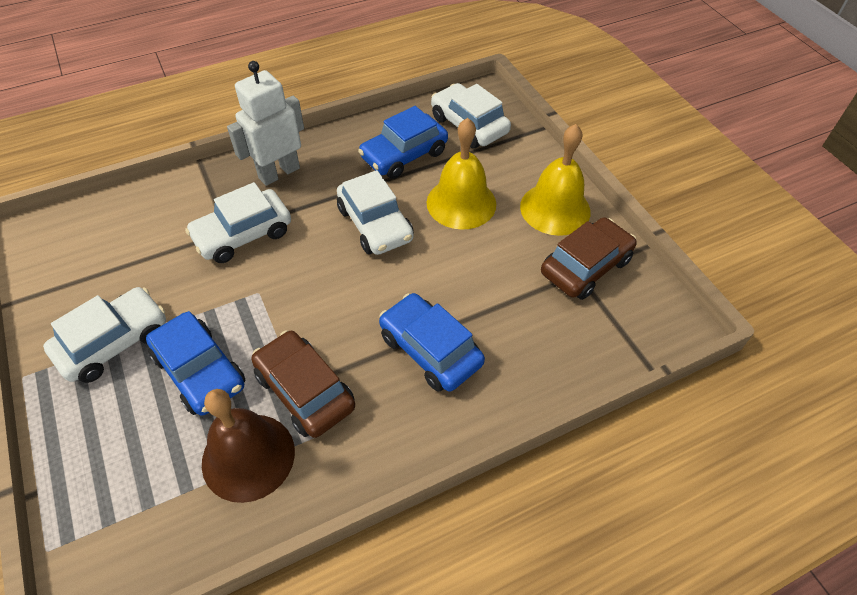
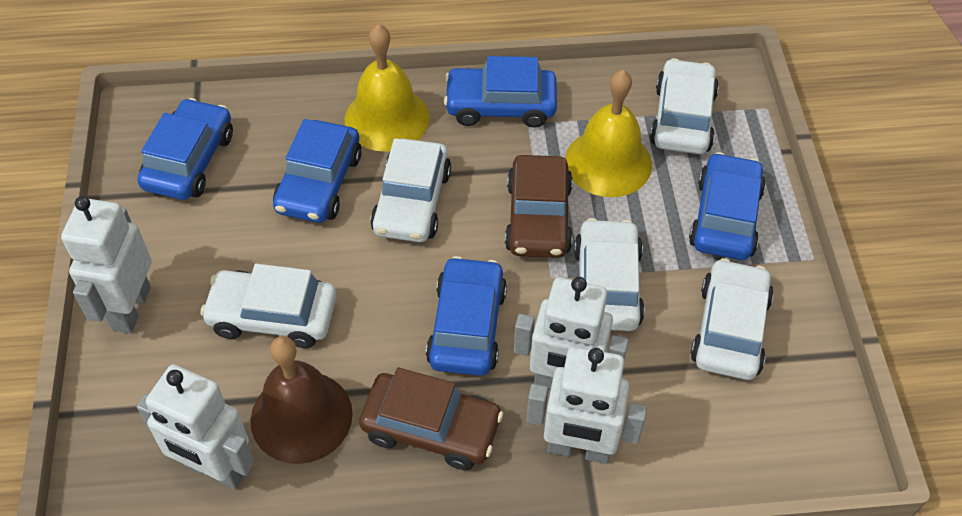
blue car: 3 -> 5
white car: 4 -> 5
white robot: 1 -> 4

